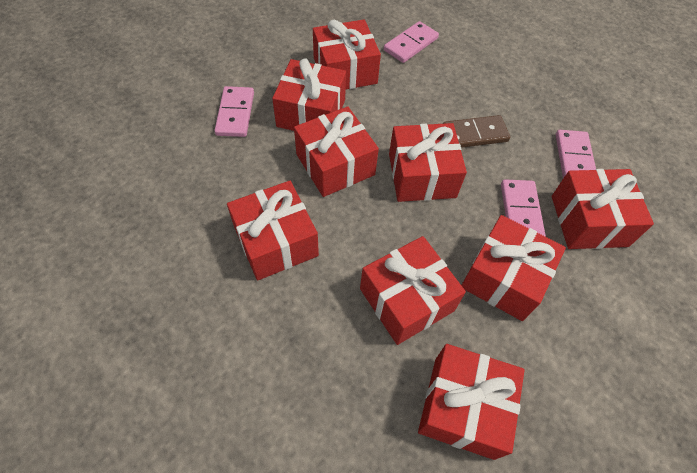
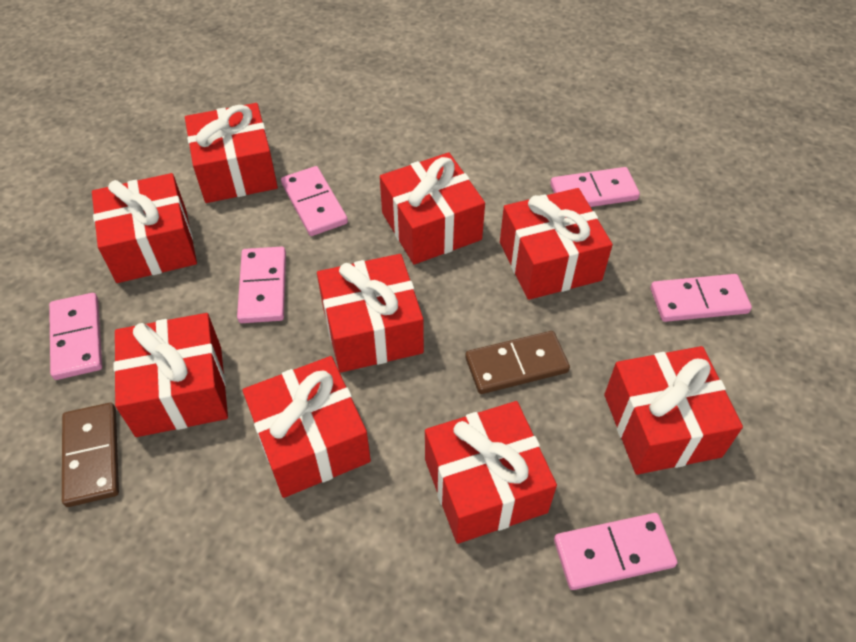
brown domino: 1 -> 2
pink domino: 4 -> 6

